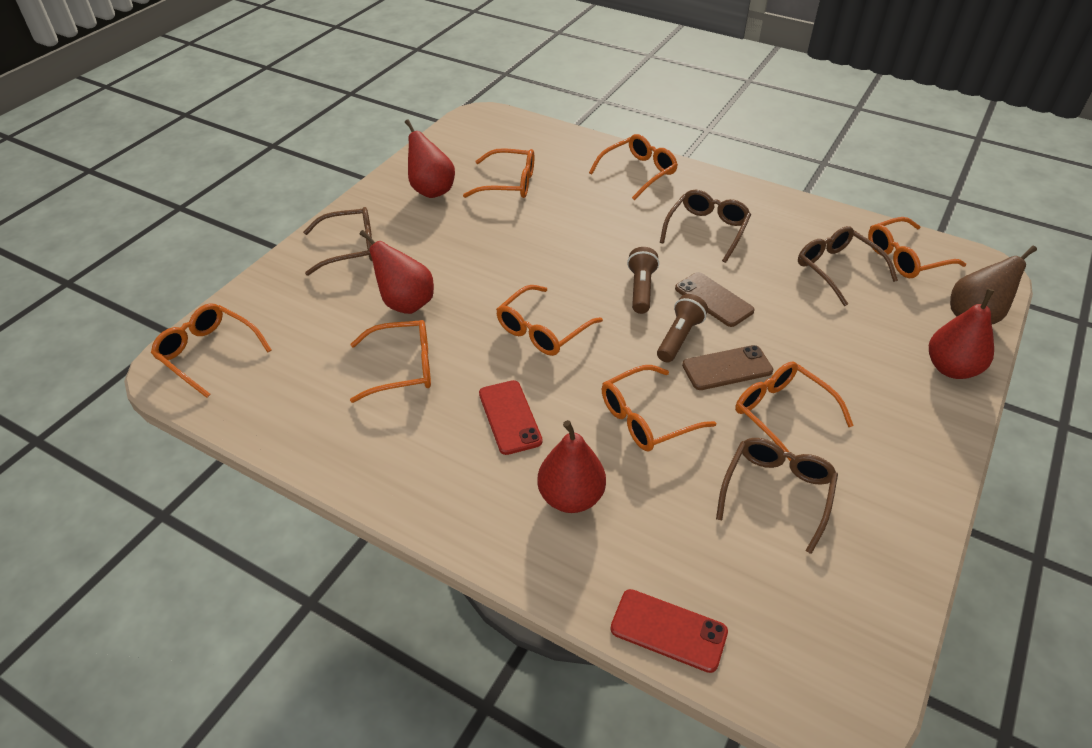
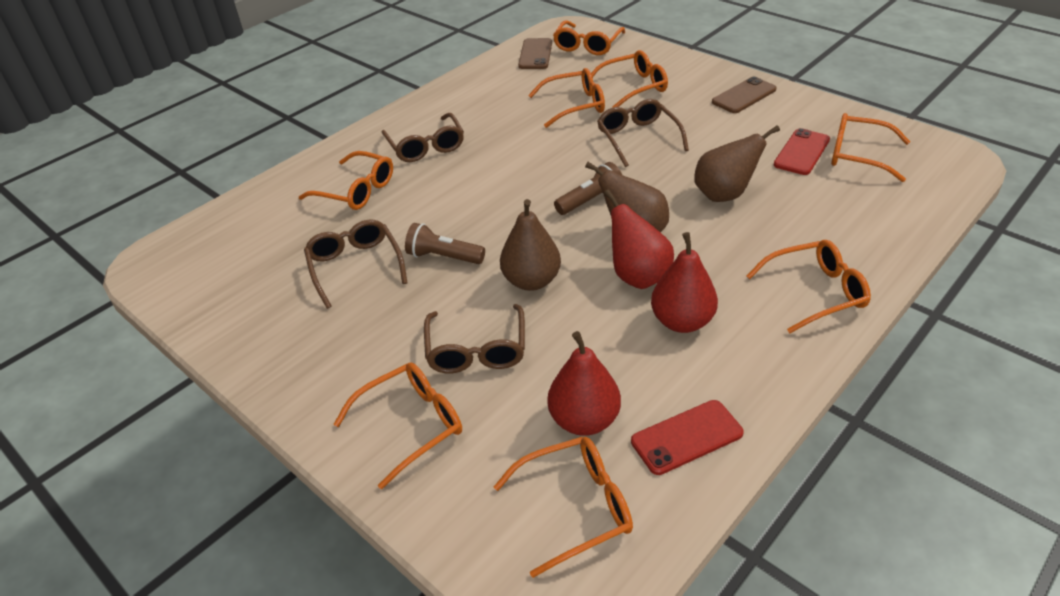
brown pear: 1 -> 3
red pear: 4 -> 3

